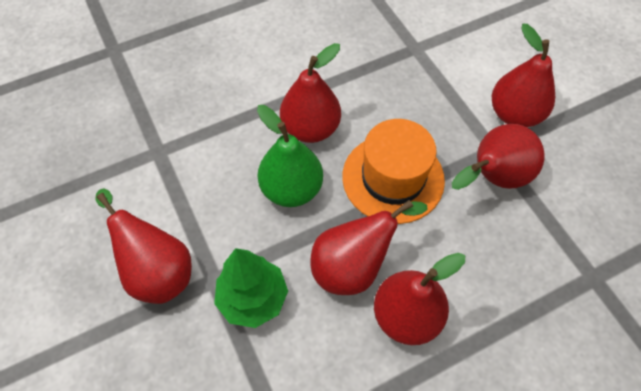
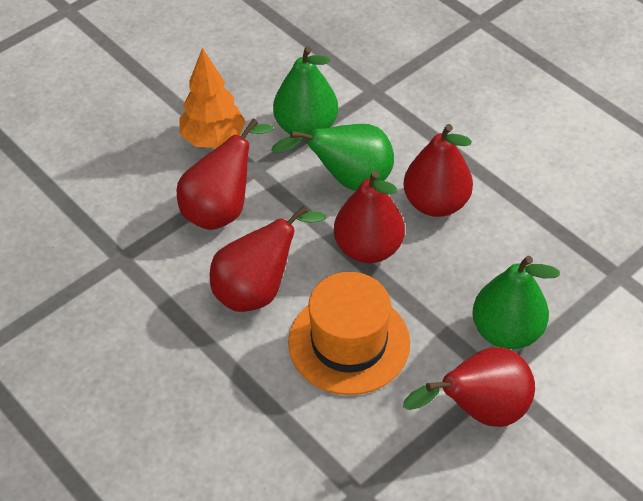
green pear: 1 -> 3
green tree: 1 -> 0
orange tree: 0 -> 1
red pear: 6 -> 5

